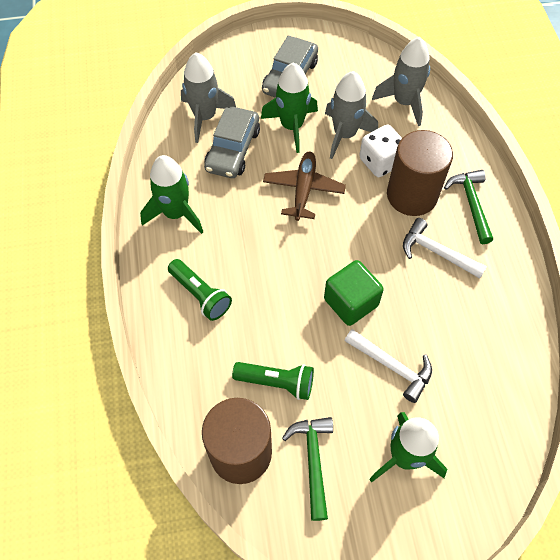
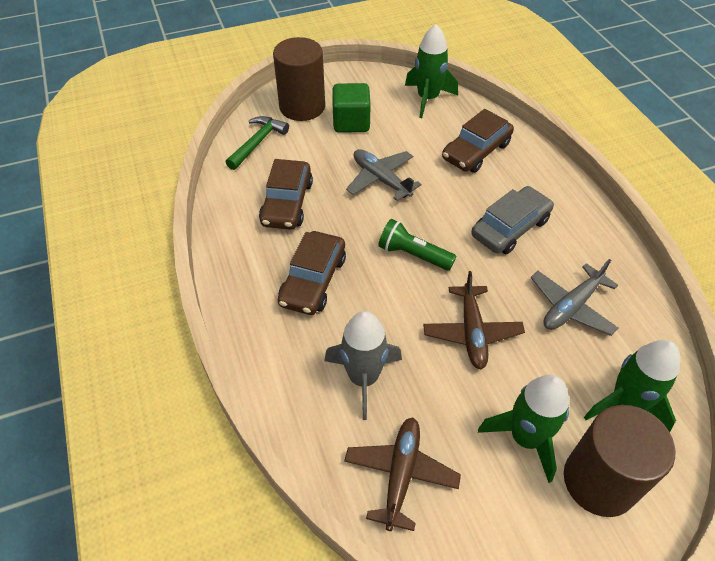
brown car: 0 -> 3
brown plane: 1 -> 2
green flashlight: 2 -> 1
green hammer: 2 -> 1
grey car: 2 -> 1
grey plane: 0 -> 2
grey rocket: 3 -> 1
white dice: 1 -> 0
white hammer: 2 -> 0

